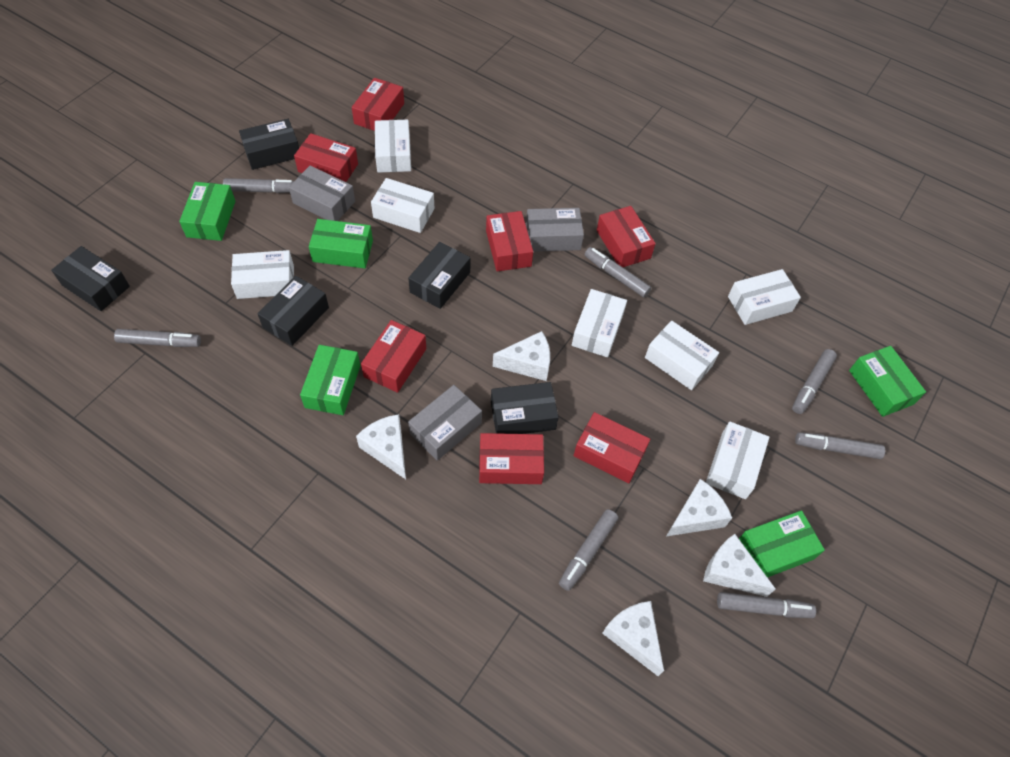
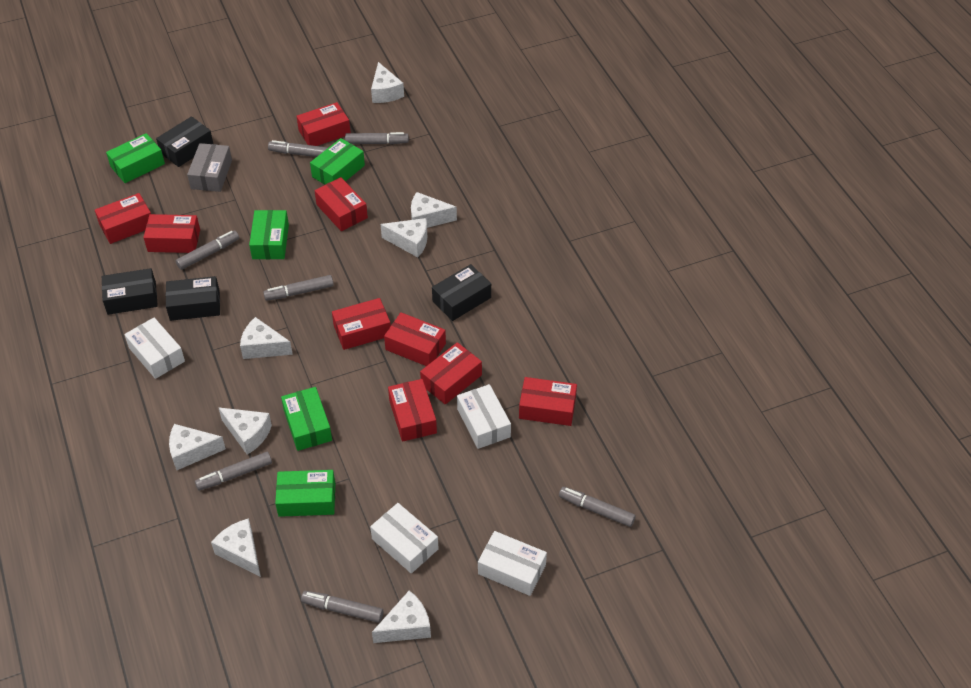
black box: 5 -> 4
grey box: 3 -> 1
red box: 7 -> 9
white box: 7 -> 4
white cheese: 5 -> 8

